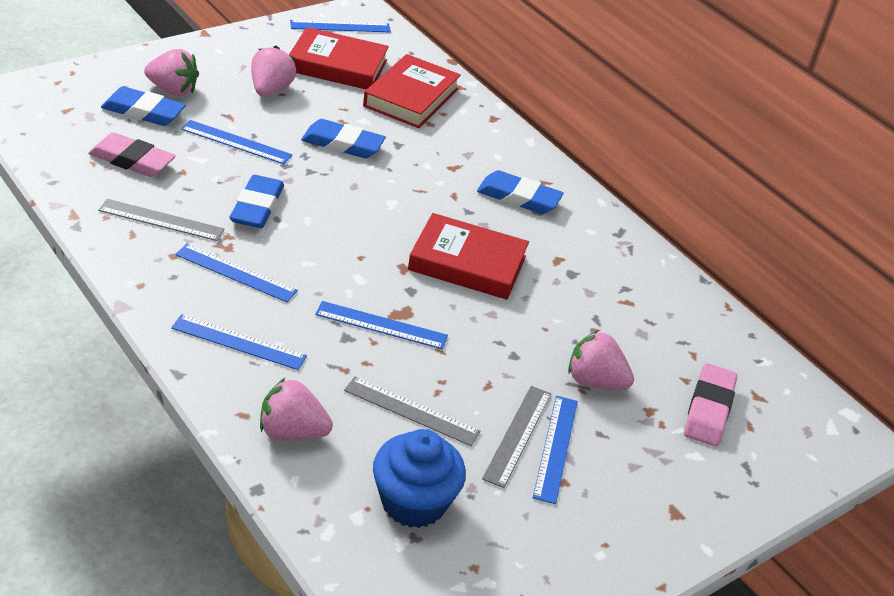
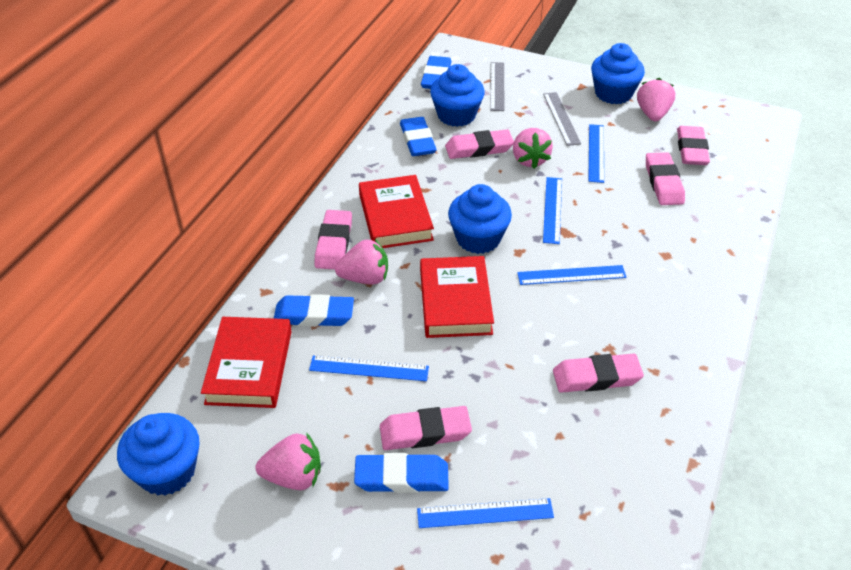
blue cupcake: 1 -> 4
blue ruler: 6 -> 5
grey ruler: 3 -> 2
pink eraser: 2 -> 6

